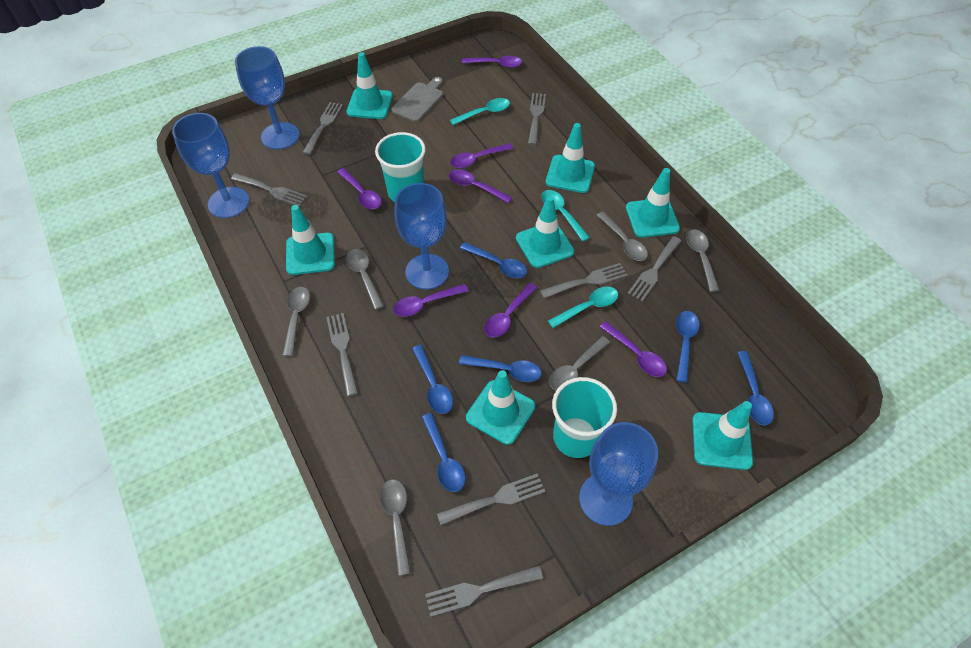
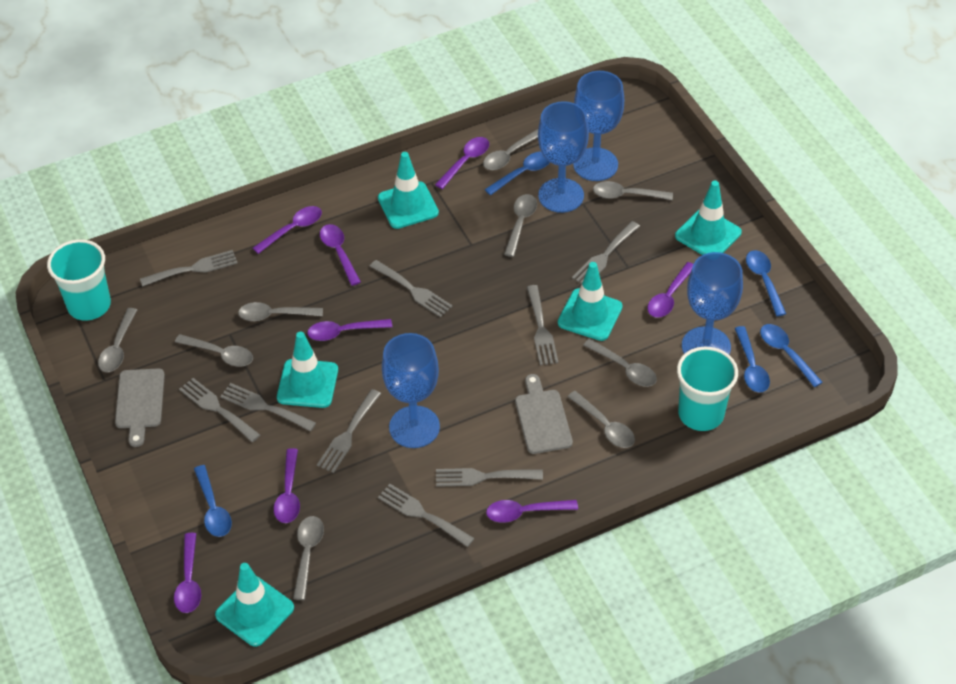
blue spoon: 6 -> 5
grey cutting board: 1 -> 2
grey fork: 8 -> 9
grey spoon: 6 -> 9
purple spoon: 7 -> 8
turquoise spoon: 3 -> 0
turquoise traffic cone: 7 -> 5

